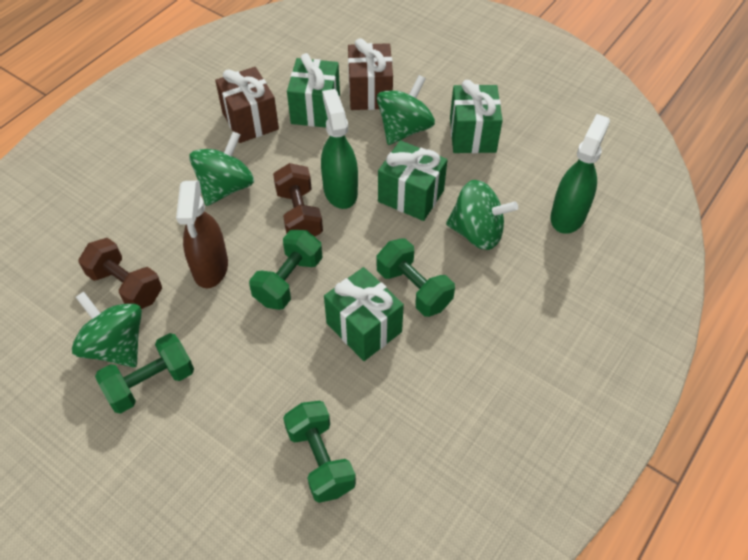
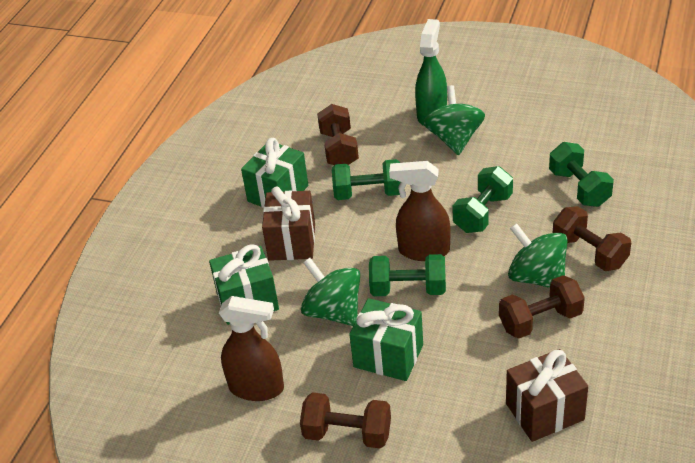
brown dumbbell: 2 -> 4
brown spray bottle: 1 -> 2
green gift: 4 -> 3
green spinning top: 4 -> 3
green spray bottle: 2 -> 1

